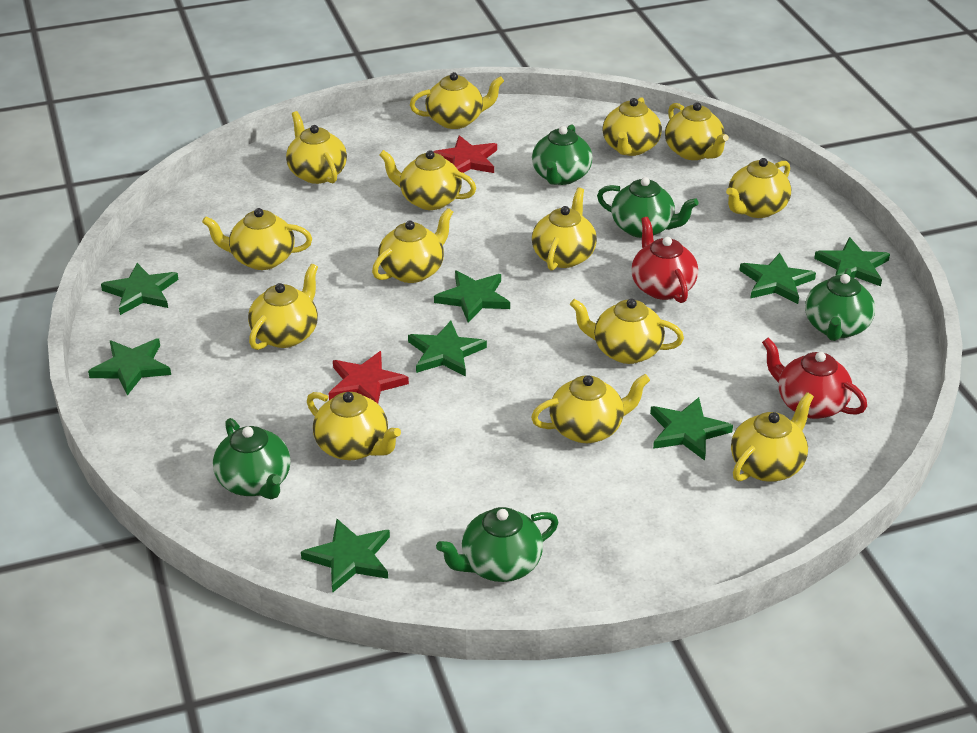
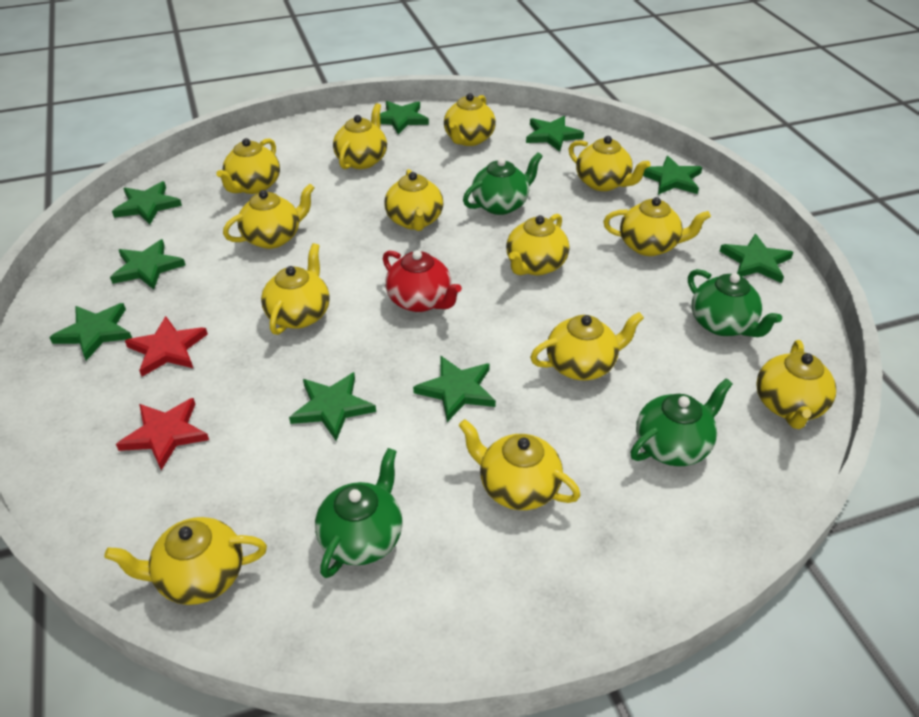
green star: 8 -> 9
green teapot: 5 -> 4
red teapot: 2 -> 1
yellow teapot: 14 -> 13

